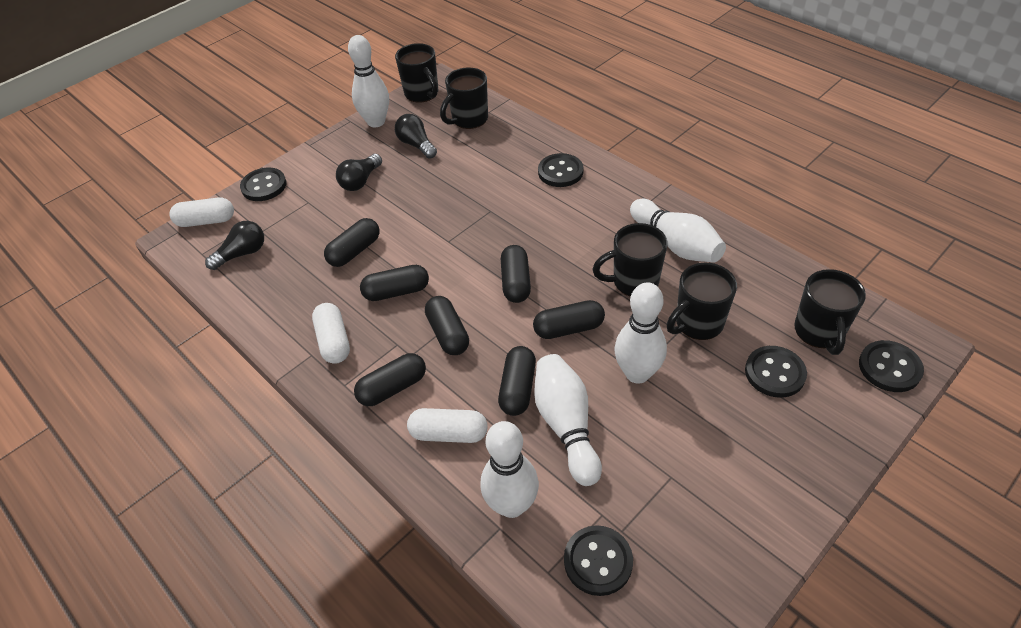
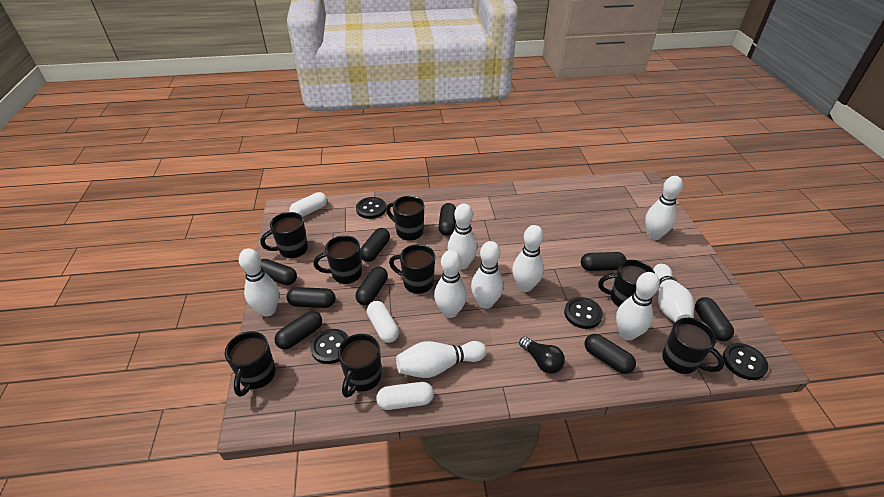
black button: 5 -> 4
black capsule: 7 -> 9
black light bulb: 3 -> 1
black mug: 5 -> 8
white bowling pin: 5 -> 9

